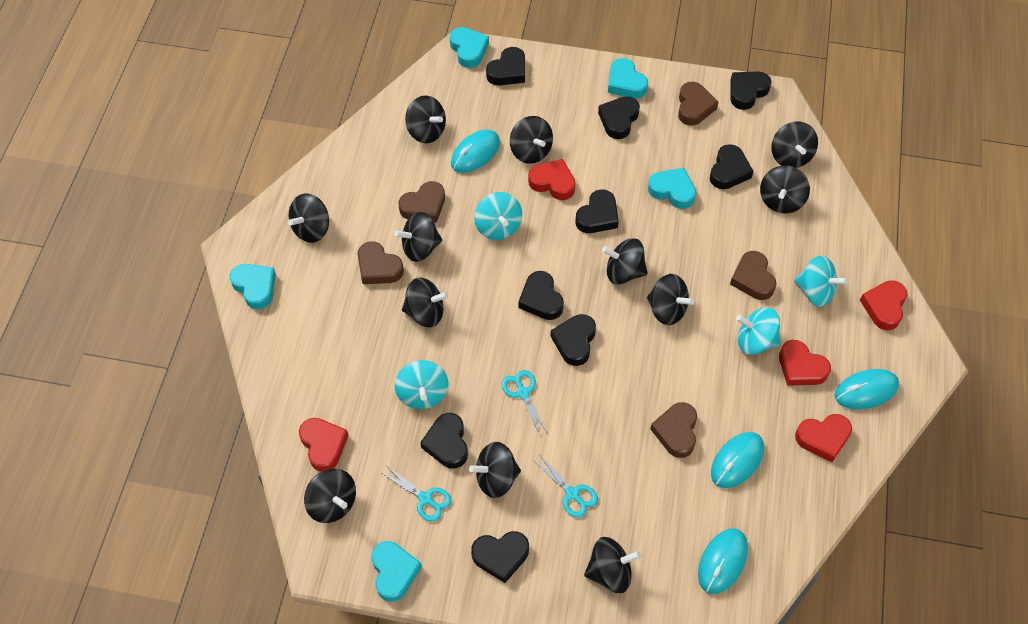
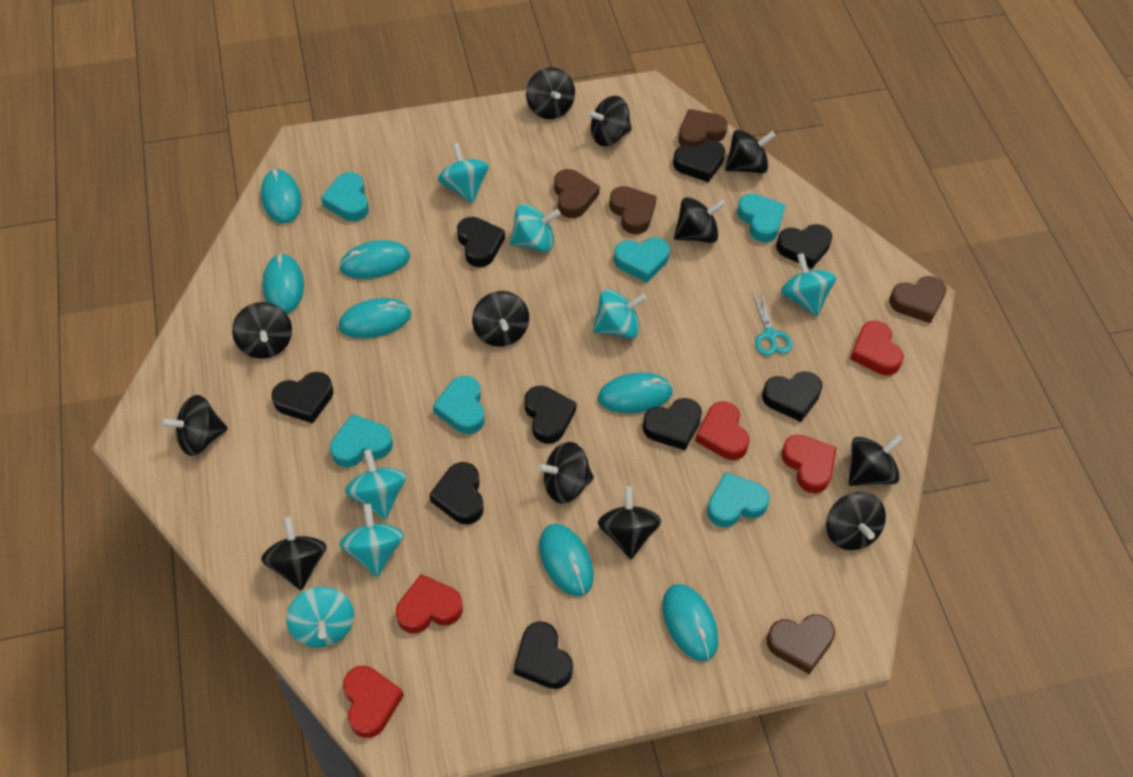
turquoise heart: 5 -> 6
turquoise mouse: 4 -> 7
turquoise scissors: 3 -> 1
turquoise spinning top: 4 -> 7

